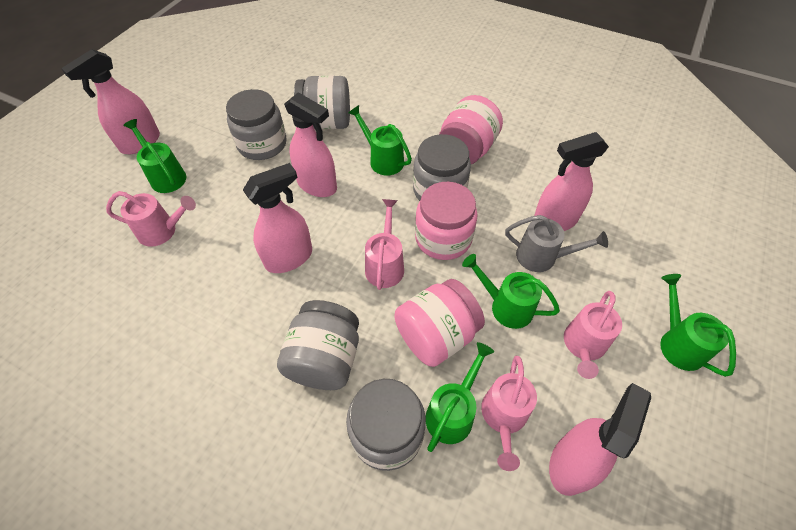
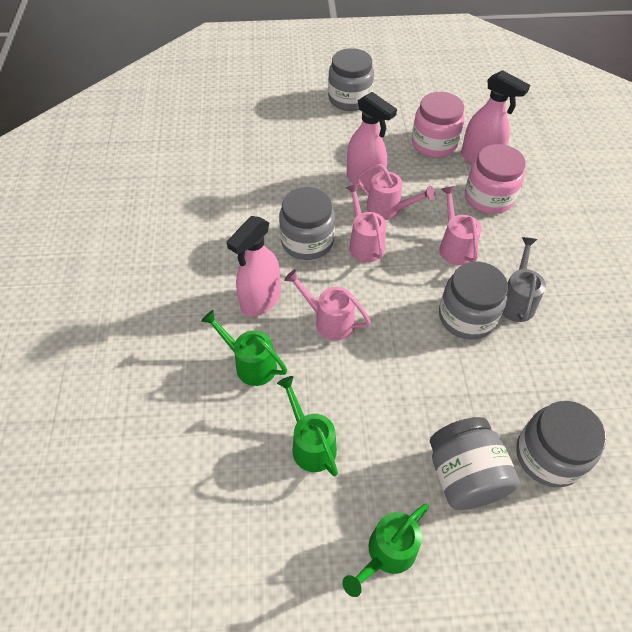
green watering can: 5 -> 3
pink jar: 3 -> 2
pink spray bottle: 5 -> 3

